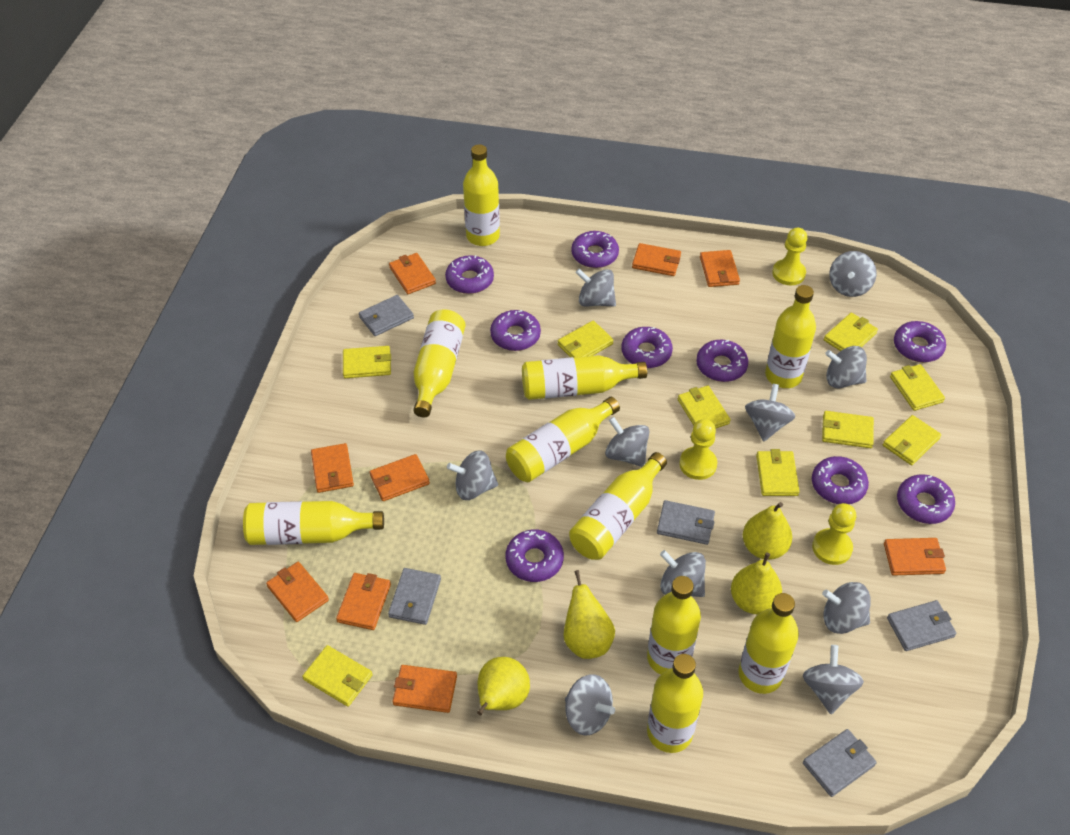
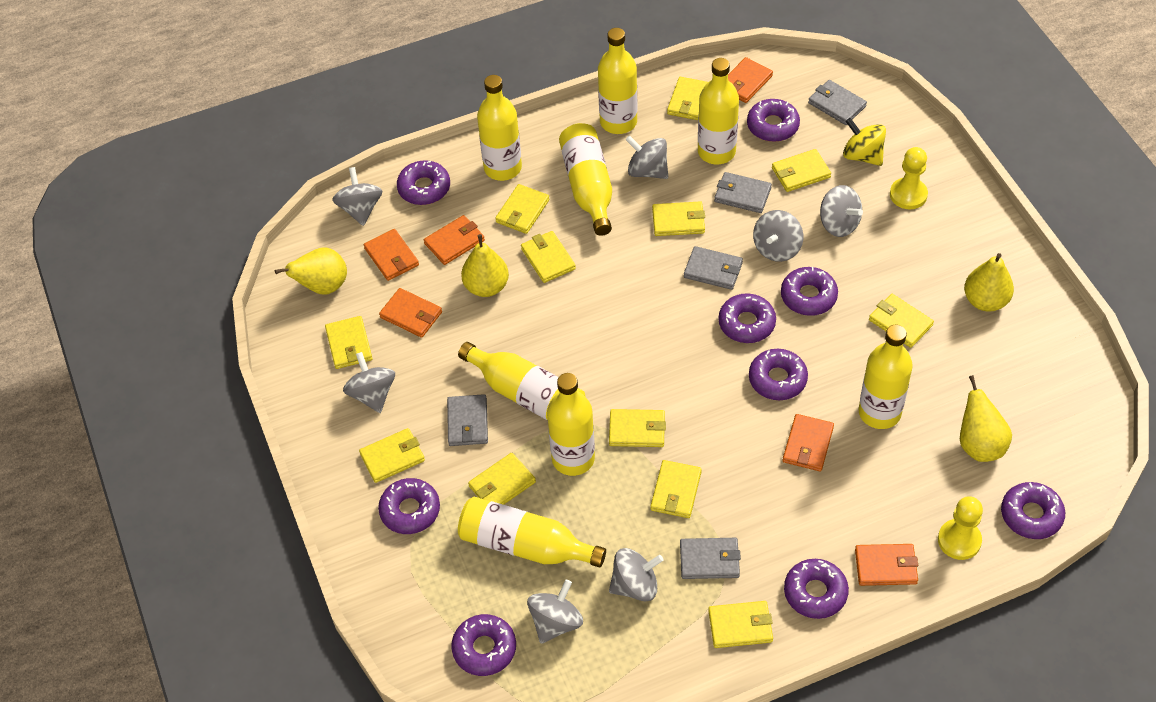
grey spinning top: 10 -> 7
orange wallet: 9 -> 6
yellow bottle: 10 -> 8
yellow pawn: 3 -> 2
yellow spinning top: 0 -> 1
yellow wallet: 9 -> 12

